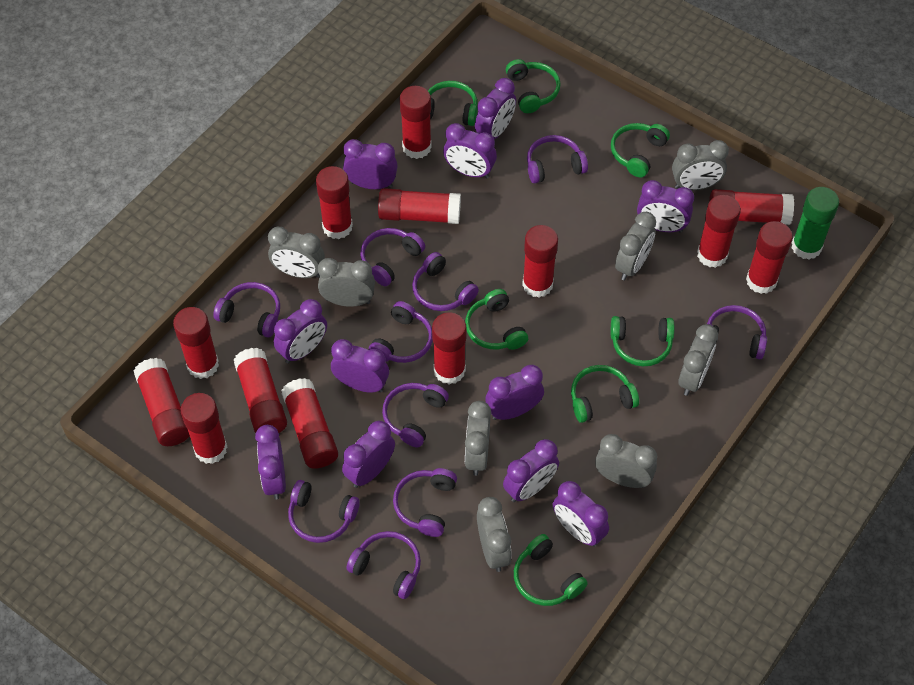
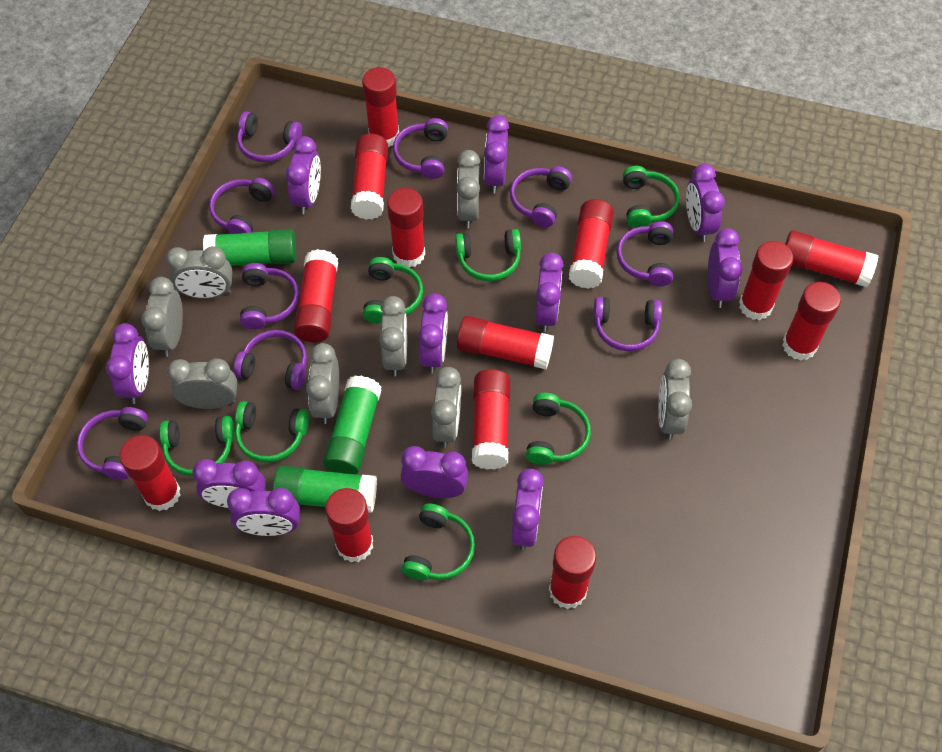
green glue stick: 1 -> 3
purple headphones: 10 -> 9

